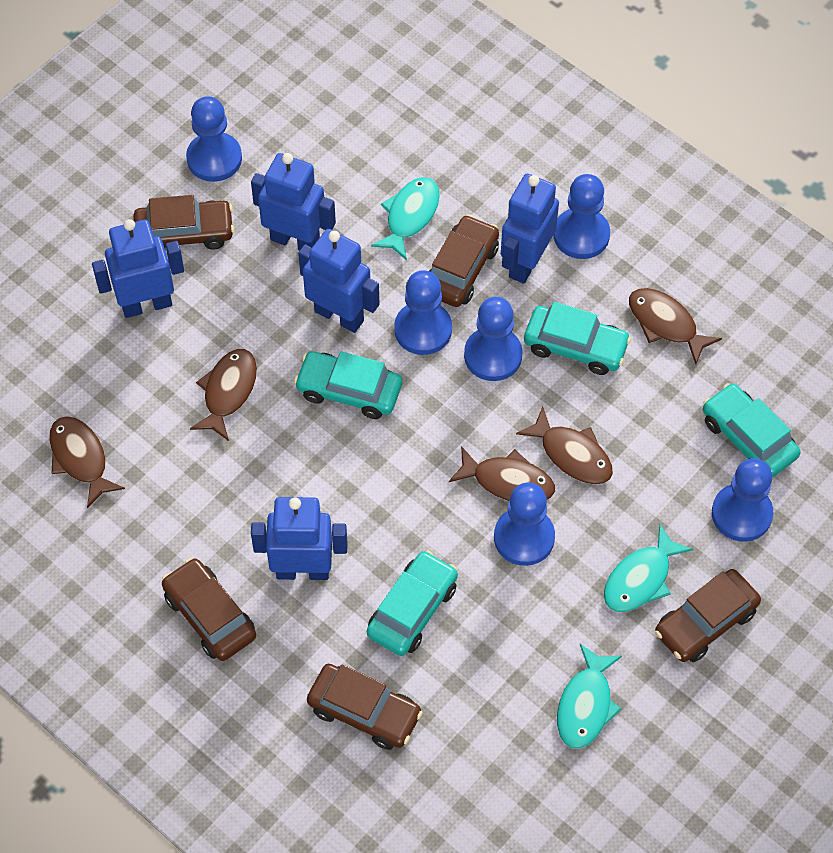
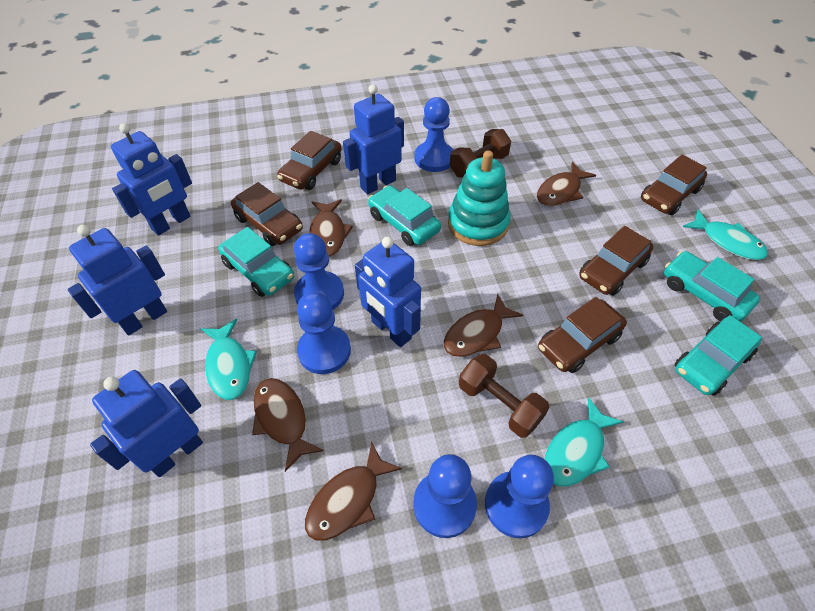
blue pawn: 6 -> 5
brown dumbbell: 0 -> 2
turquoise stacking toy: 0 -> 1

